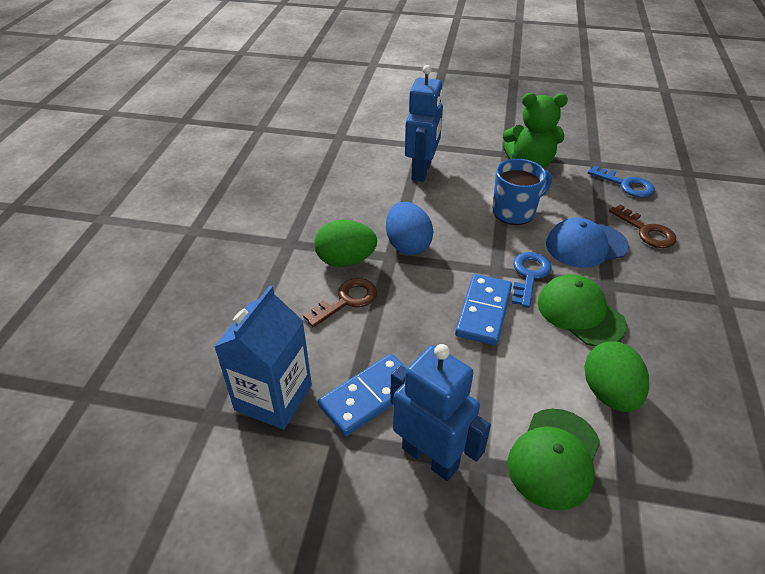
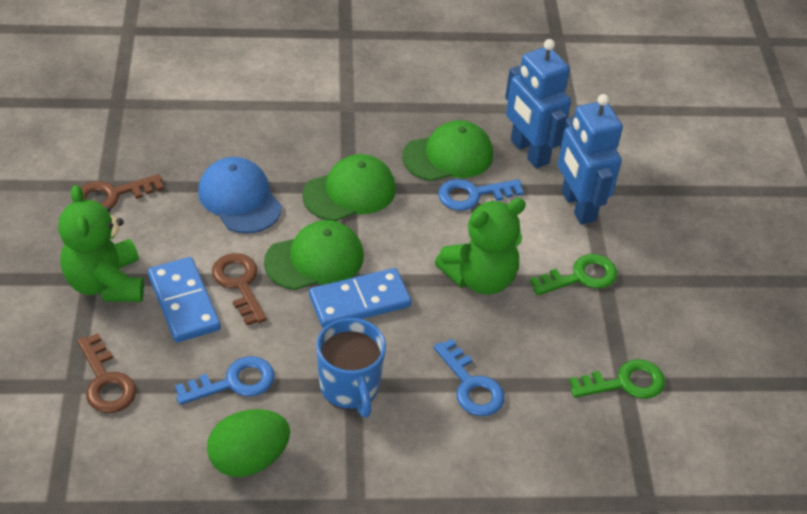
blue carton: 1 -> 0
blue egg: 1 -> 0
blue key: 2 -> 3
brown key: 2 -> 3
green cap: 2 -> 3
green egg: 2 -> 1
green key: 0 -> 2
green teddy bear: 1 -> 2

